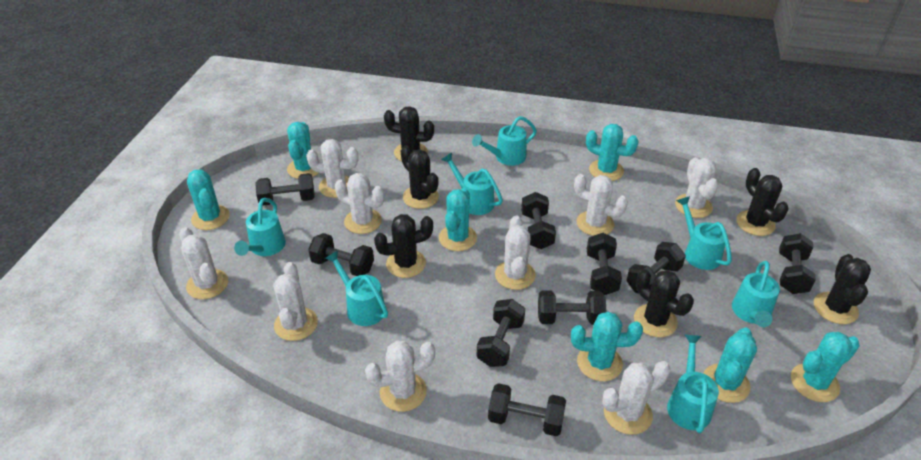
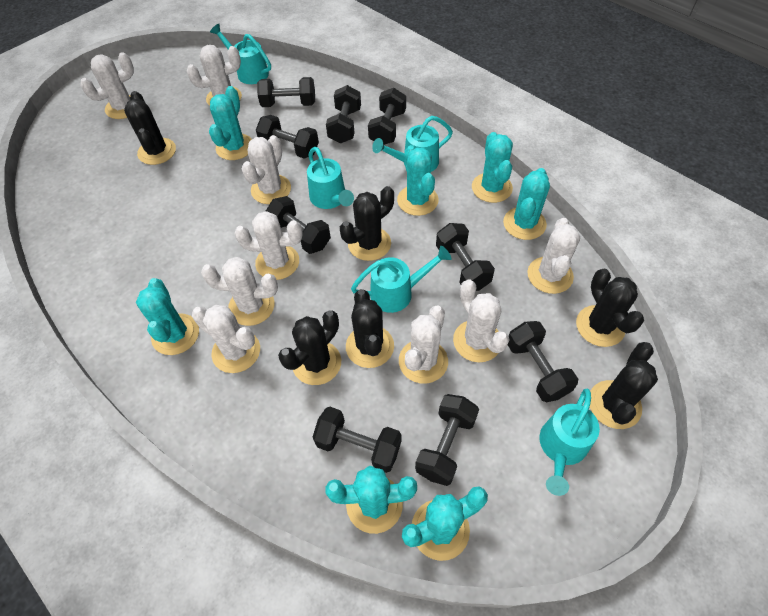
turquoise watering can: 7 -> 5

